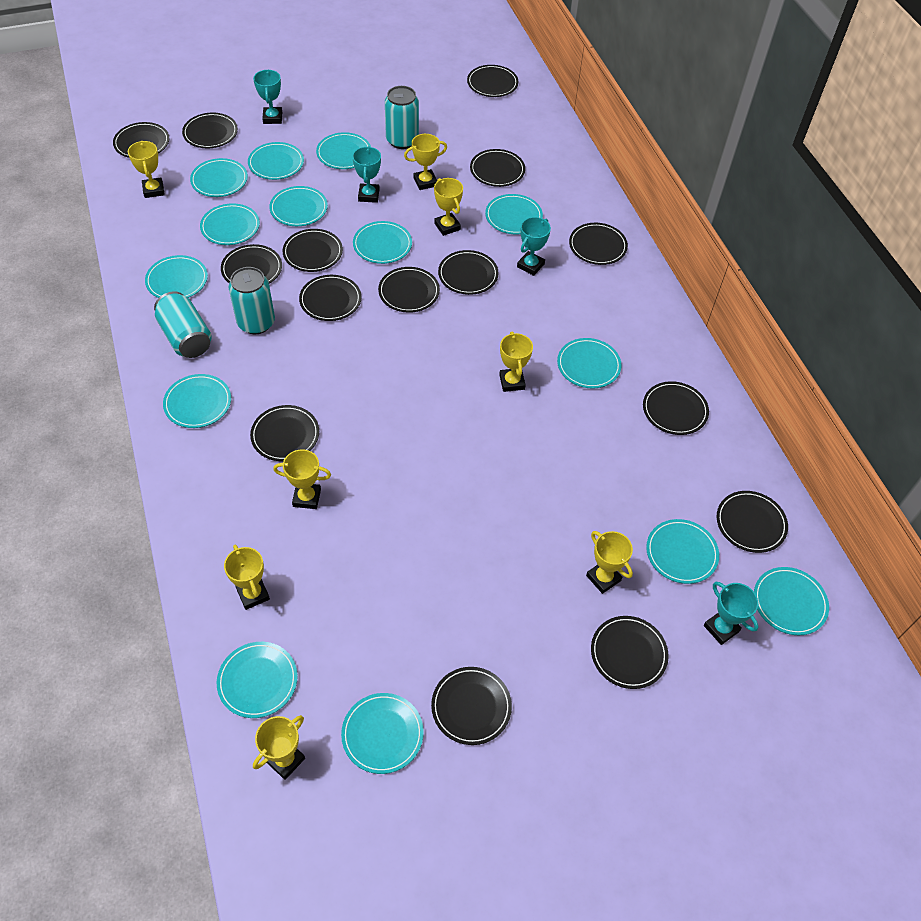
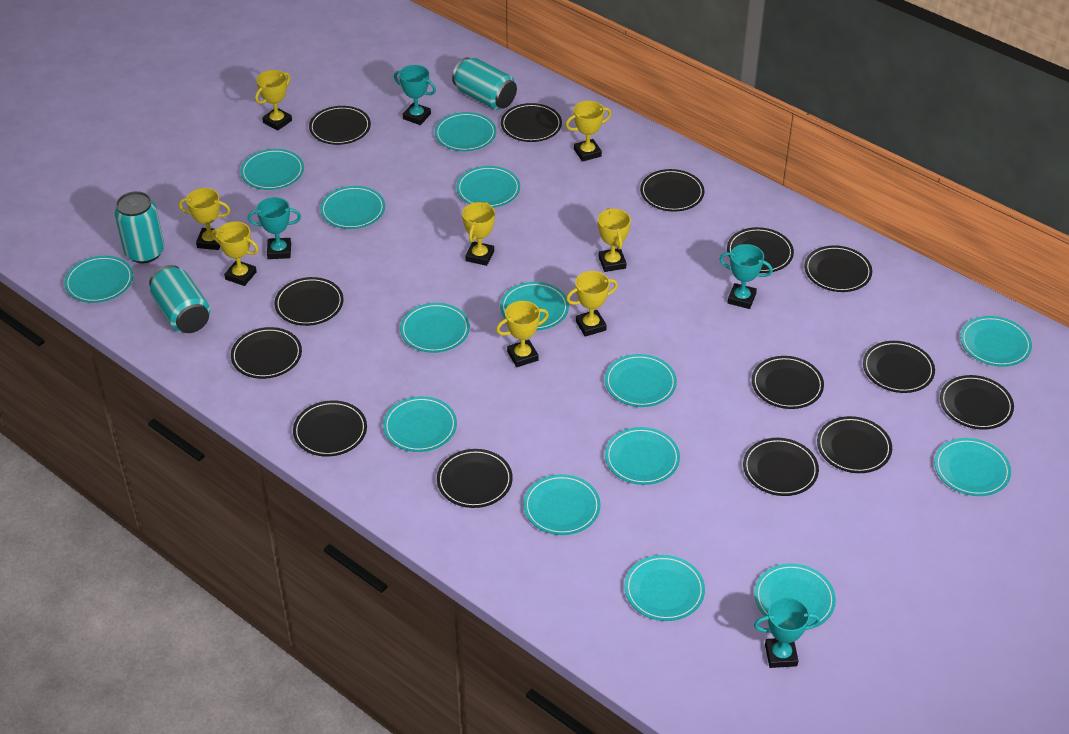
black plate: 15 -> 14
turquoise plate: 14 -> 15

